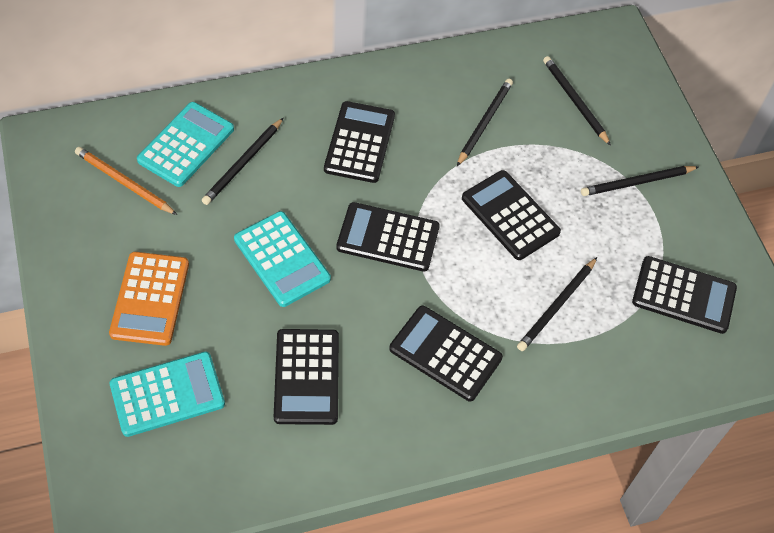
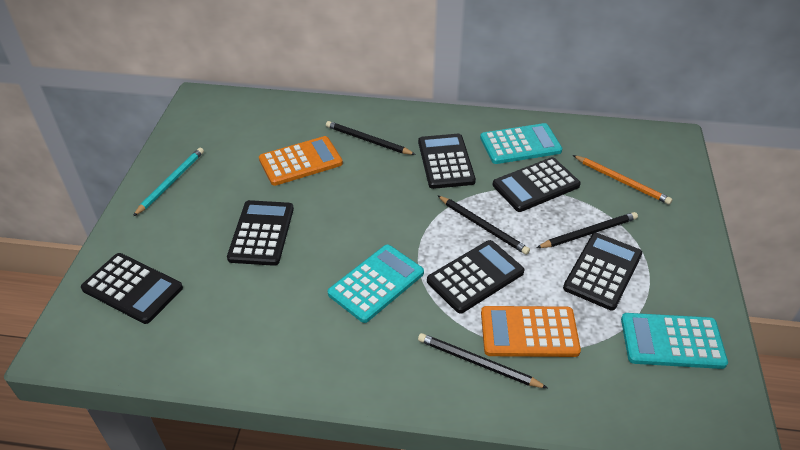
black pencil: 5 -> 4
orange calculator: 1 -> 2
turquoise pencil: 0 -> 1

